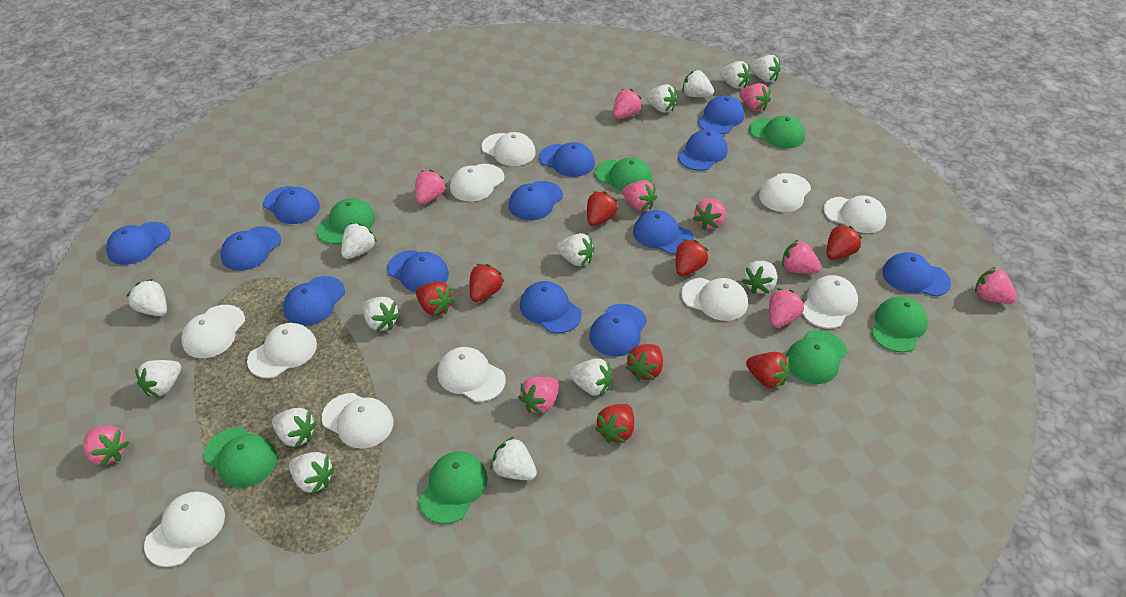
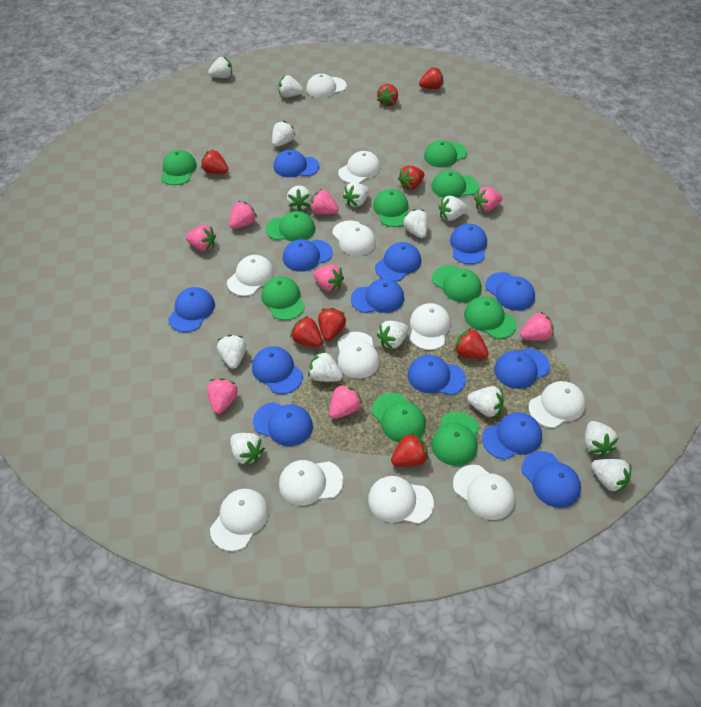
green cap: 7 -> 10
pink strawberry: 10 -> 8

